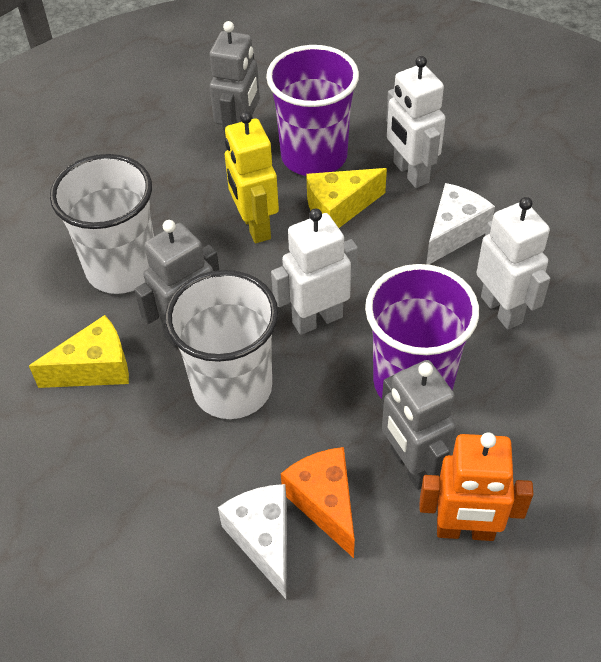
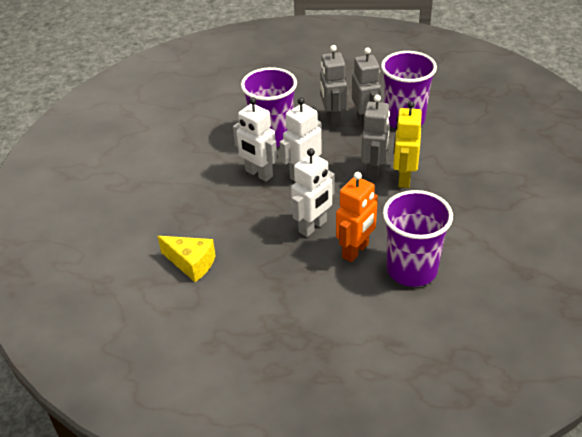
orange cheese: 1 -> 0
purple cup: 2 -> 3
white cheese: 2 -> 0
white cup: 2 -> 0
yellow cheese: 2 -> 1

